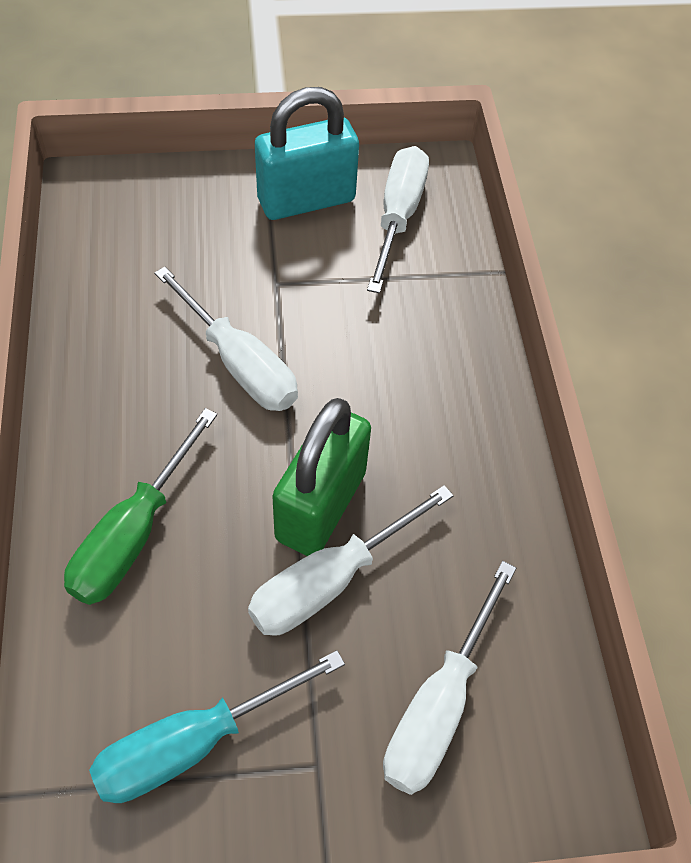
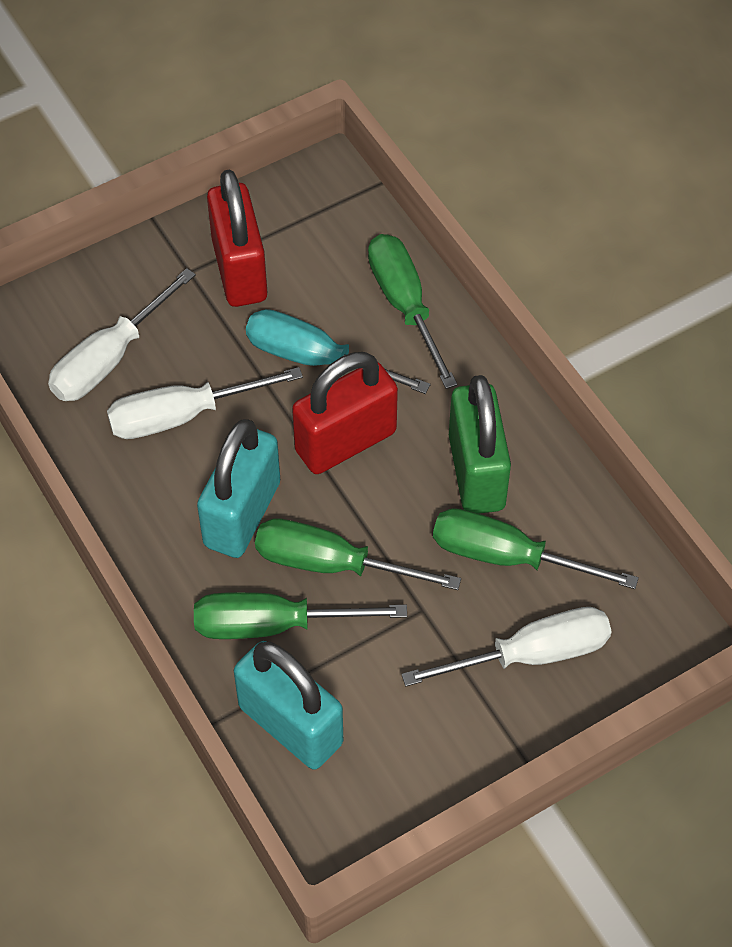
green screwdriver: 1 -> 4
red padlock: 0 -> 2
turquoise padlock: 1 -> 2
white screwdriver: 4 -> 3

